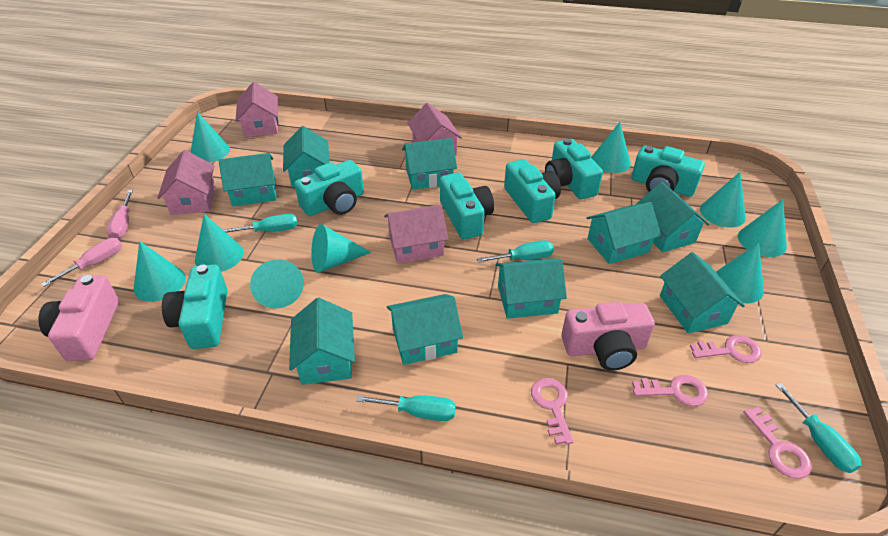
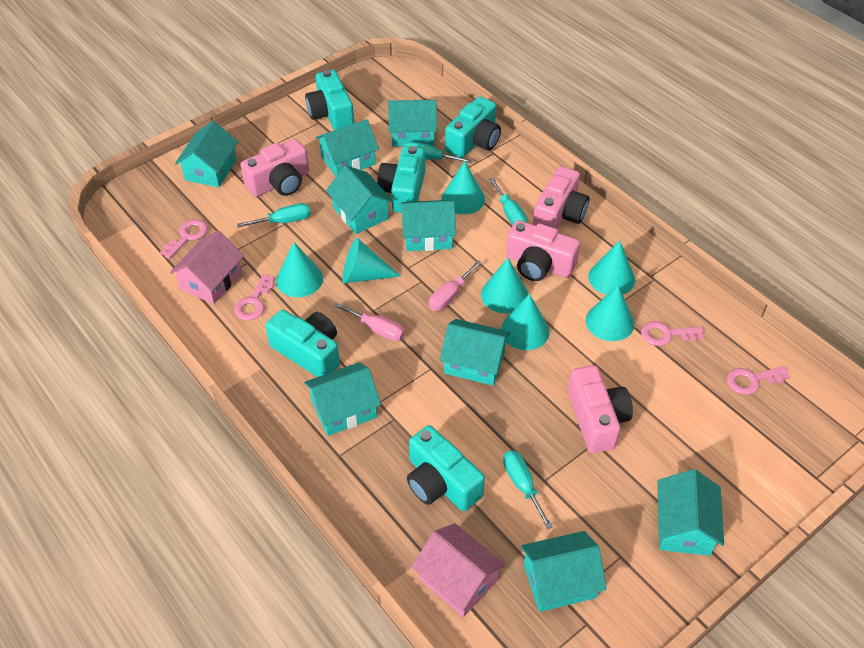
pink camera: 2 -> 4
pink house: 4 -> 2
turquoise camera: 6 -> 5
turquoise cone: 9 -> 7

